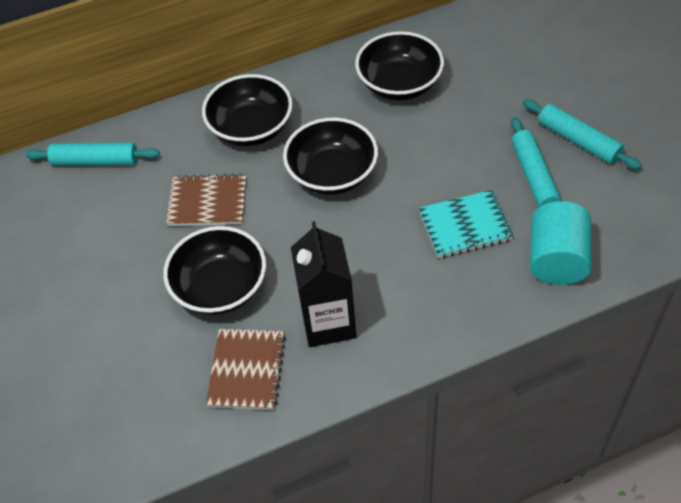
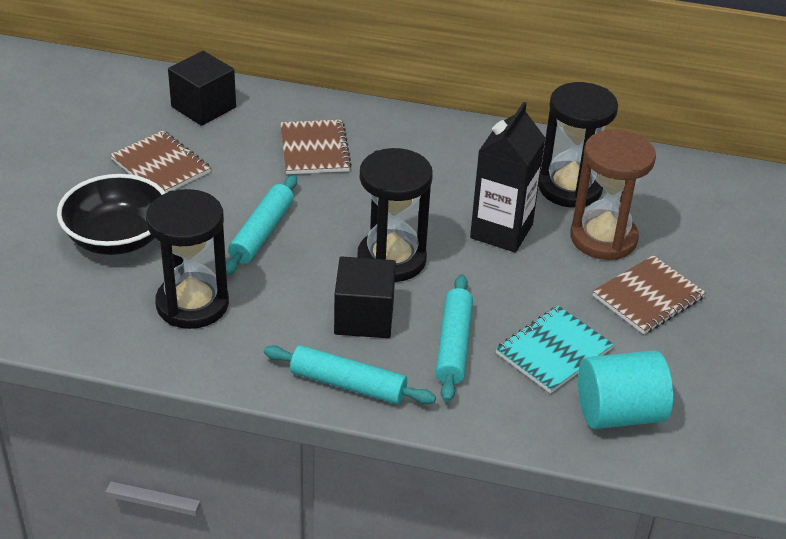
black bowl: 4 -> 1
black cube: 0 -> 2
black hourglass: 0 -> 3
brown hourglass: 0 -> 1
brown notebook: 2 -> 3

